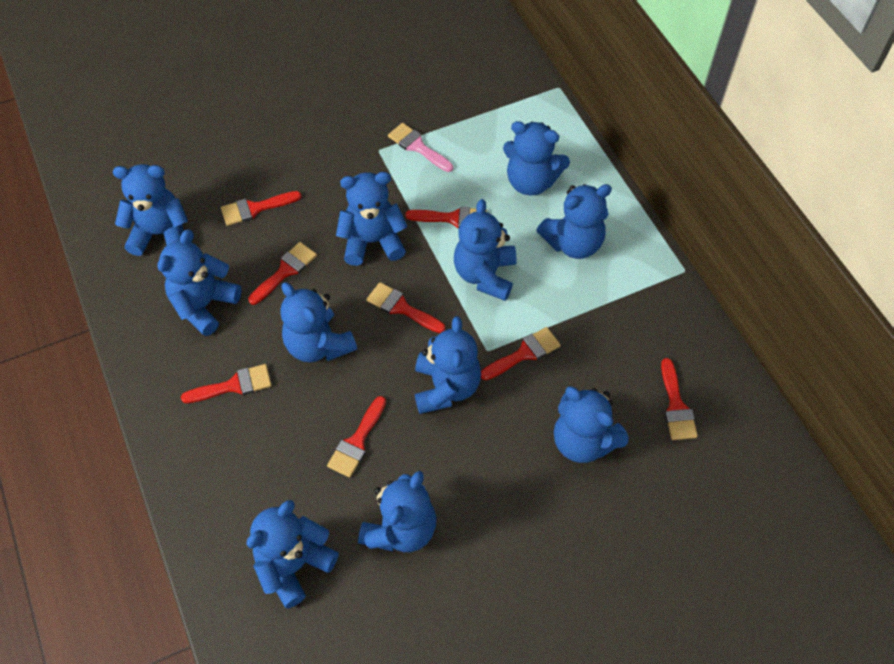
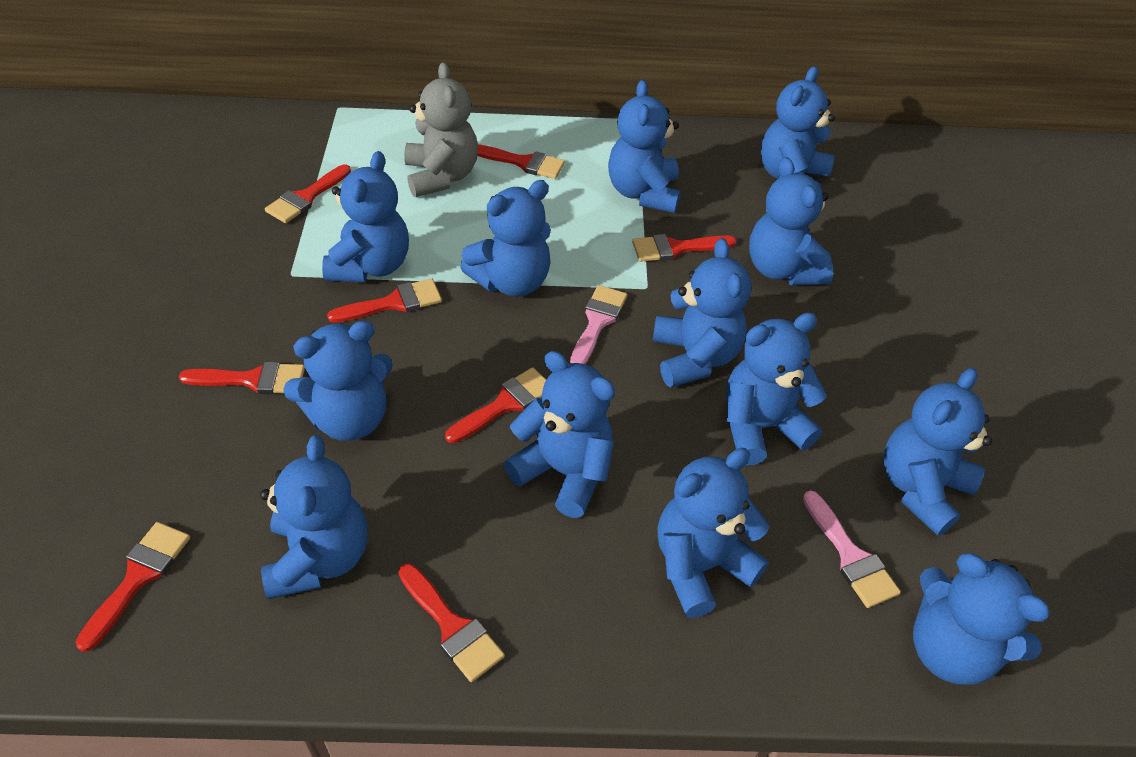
blue teddy bear: 11 -> 13
grey teddy bear: 0 -> 1
pink brush: 1 -> 2

